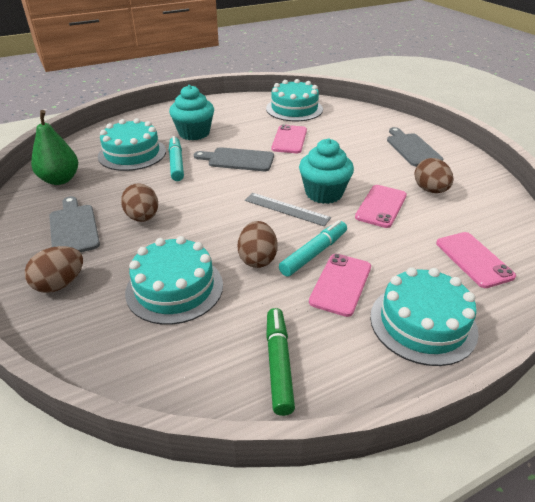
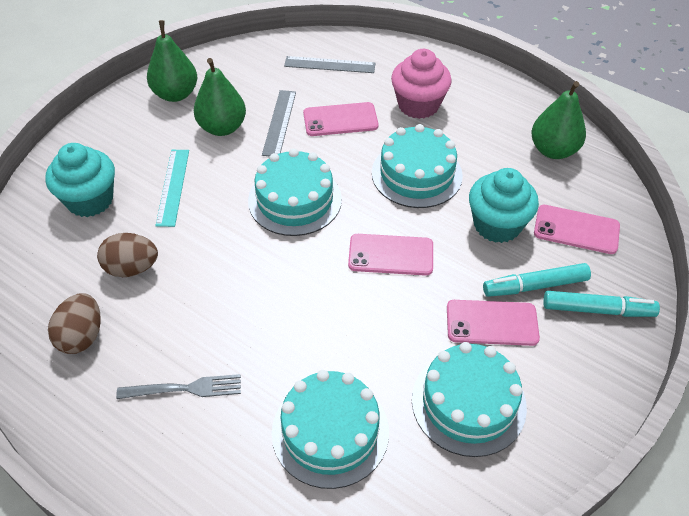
brown egg: 4 -> 2
green marker: 1 -> 0
green pear: 1 -> 3
grey cutting board: 3 -> 0
grey fork: 0 -> 1
grey ruler: 1 -> 2
pink cupcake: 0 -> 1
turquoise ruler: 0 -> 1

